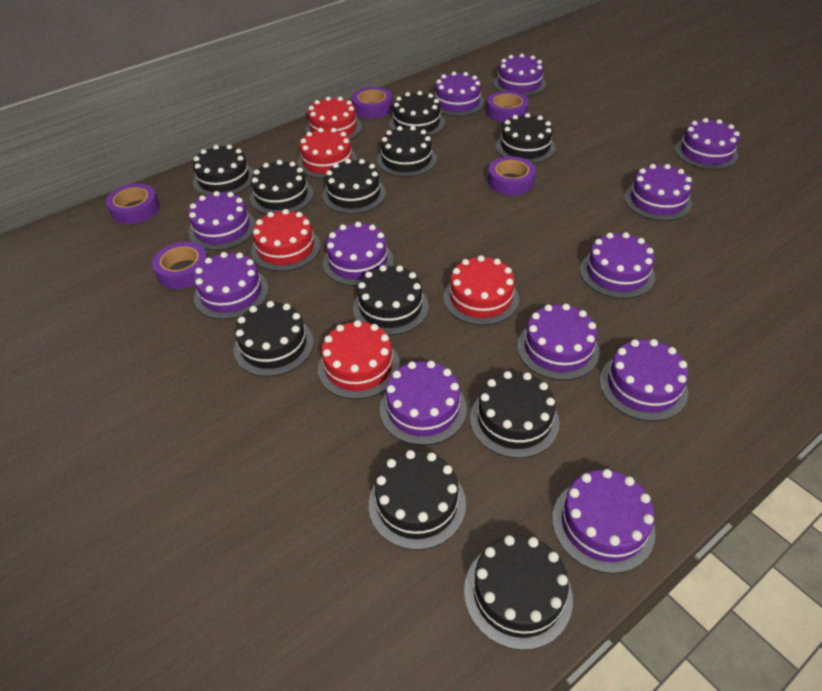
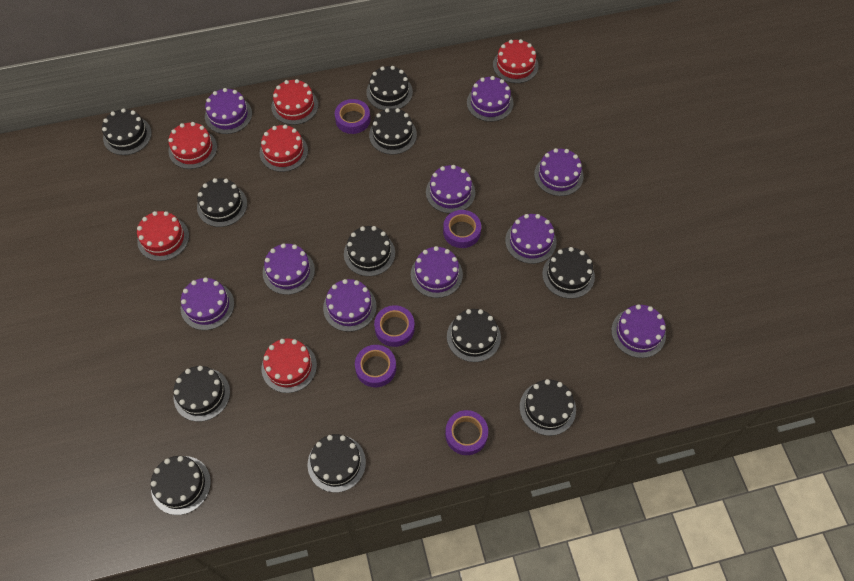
purple cake: 12 -> 10
red cake: 5 -> 6

